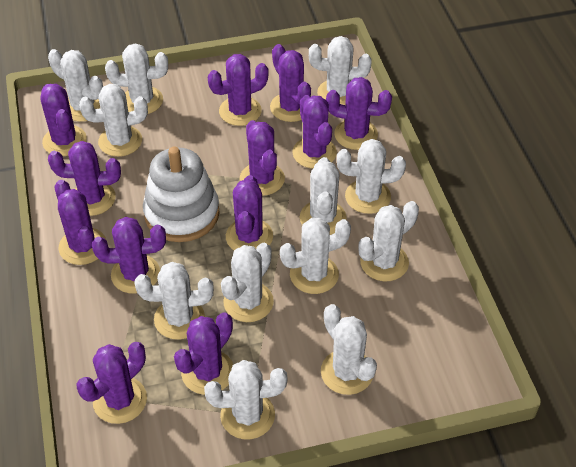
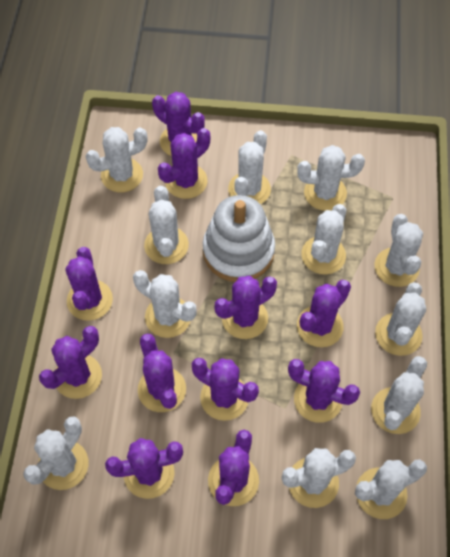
purple cactus: 12 -> 11

